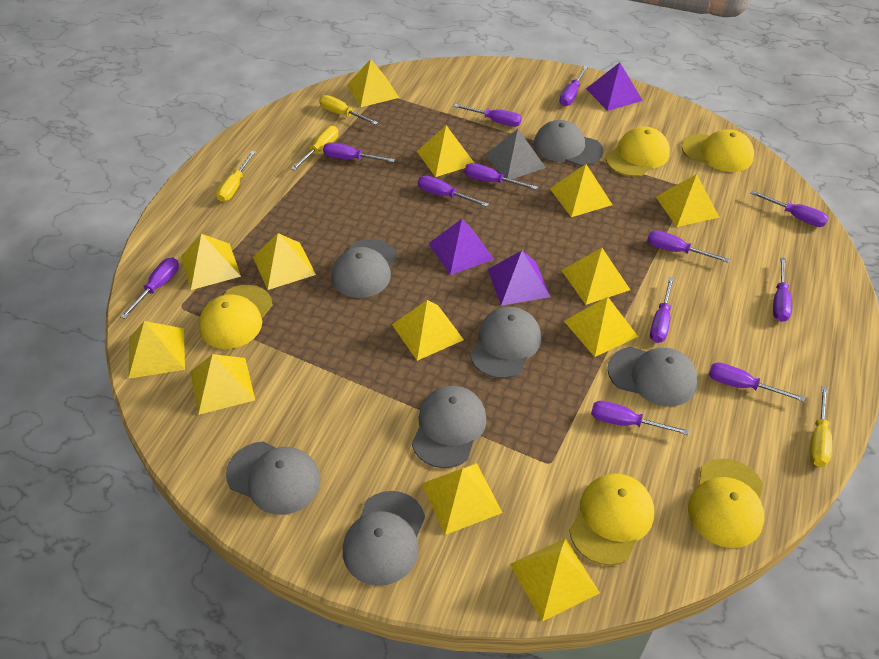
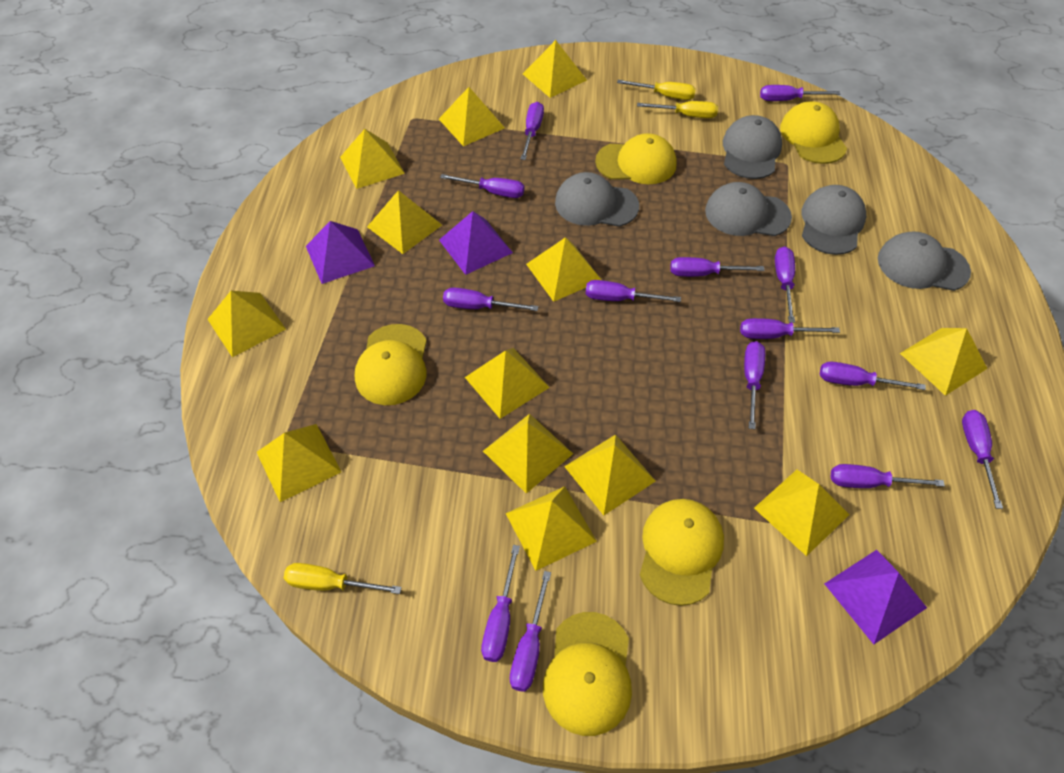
grey cap: 7 -> 5
grey pyramid: 1 -> 0
purple screwdriver: 12 -> 14
yellow screwdriver: 4 -> 3

